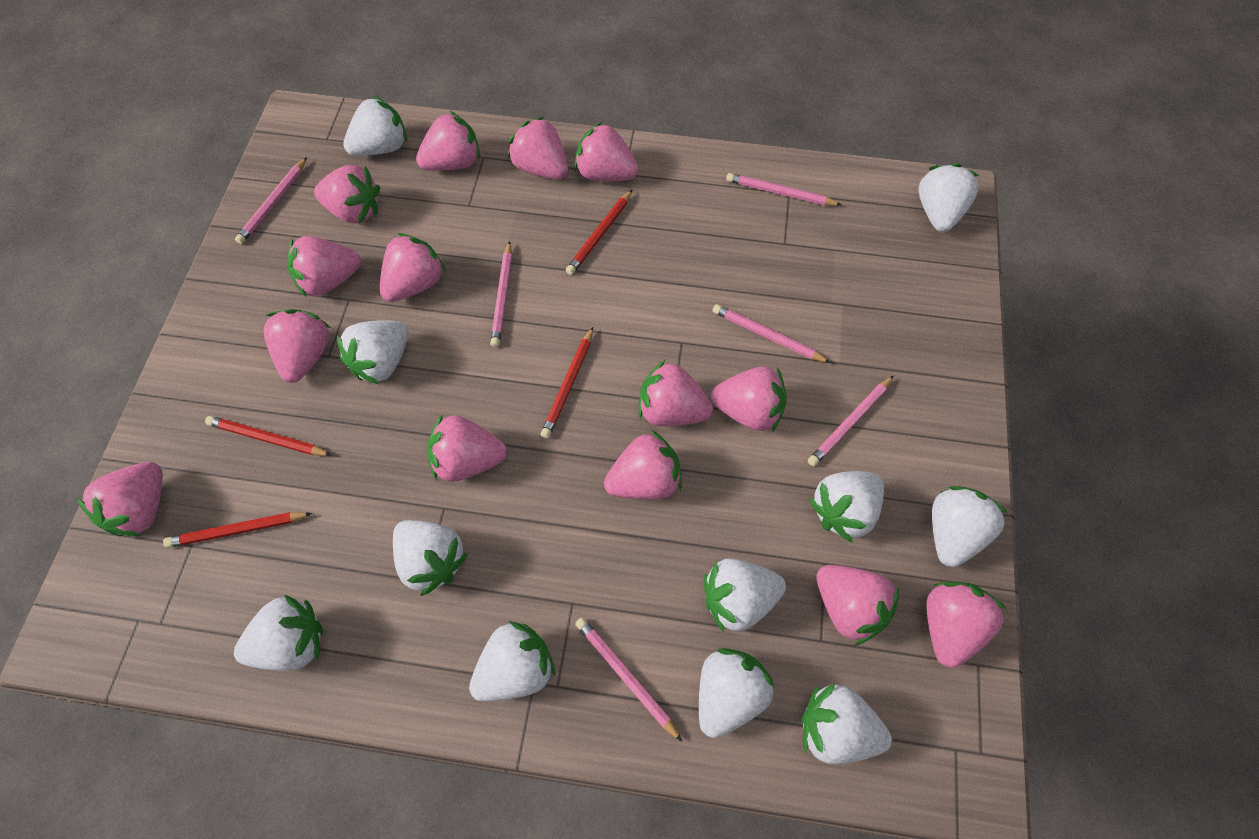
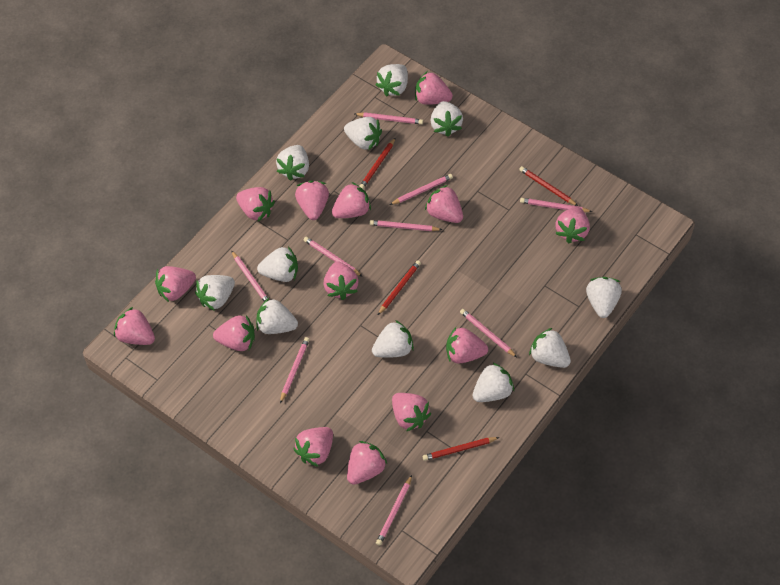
pink pencil: 6 -> 9

